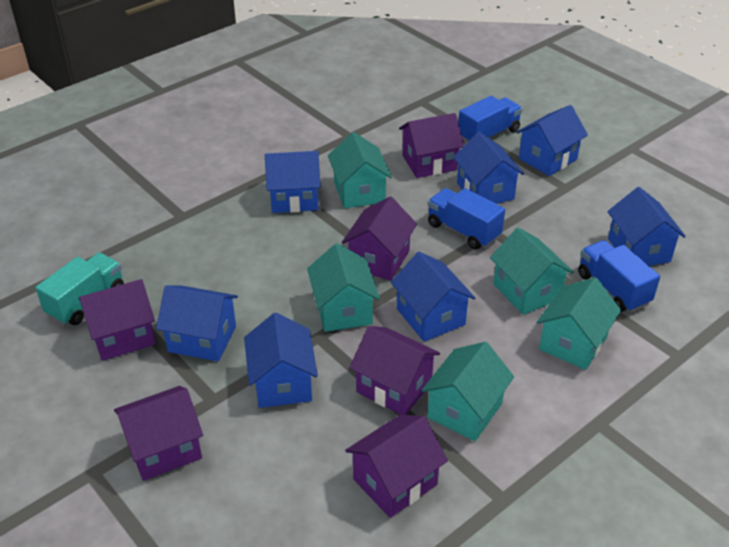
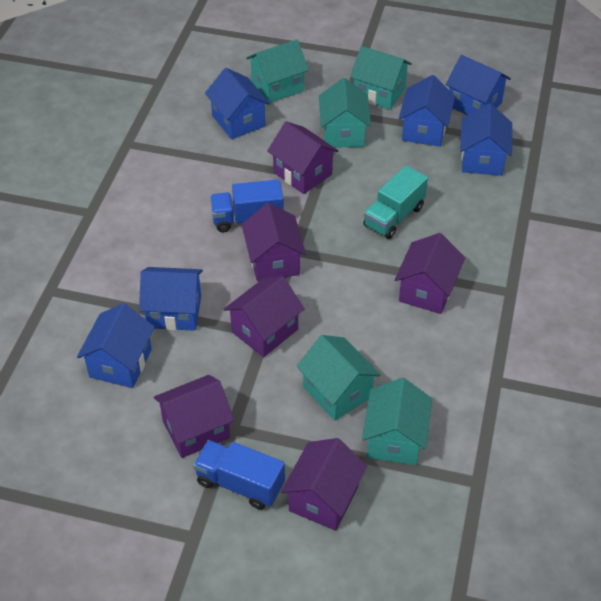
blue house: 7 -> 6
blue truck: 3 -> 2

